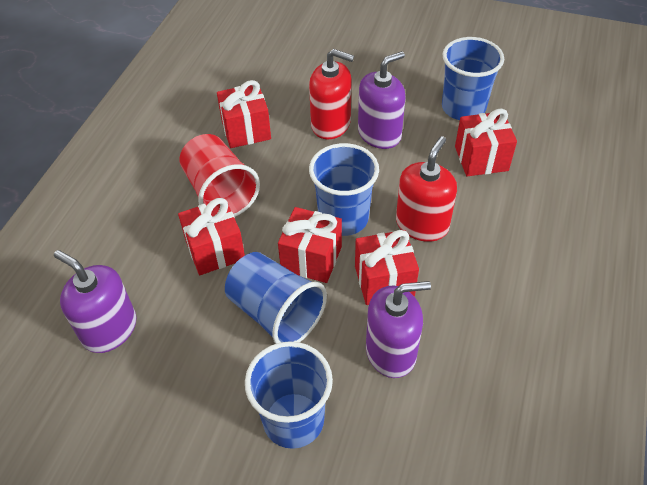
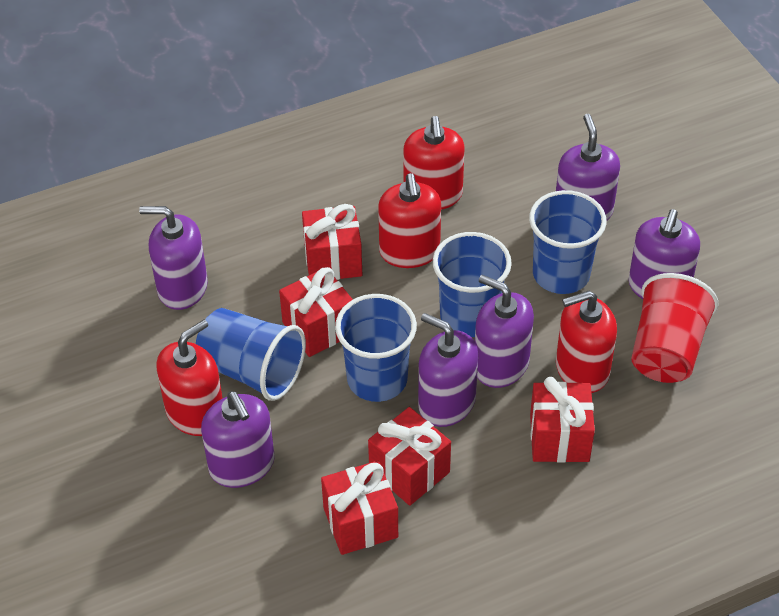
purple soap dispenser: 3 -> 6
red soap dispenser: 2 -> 4

